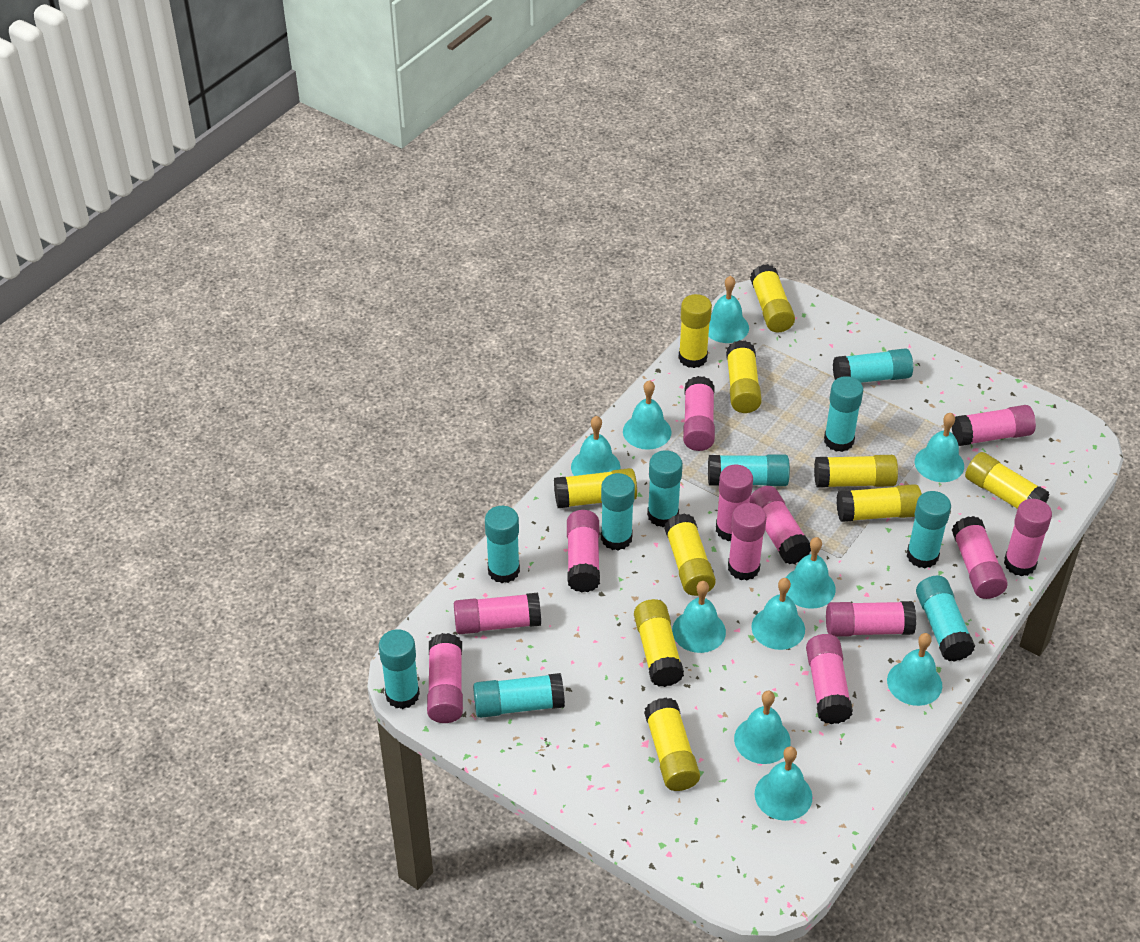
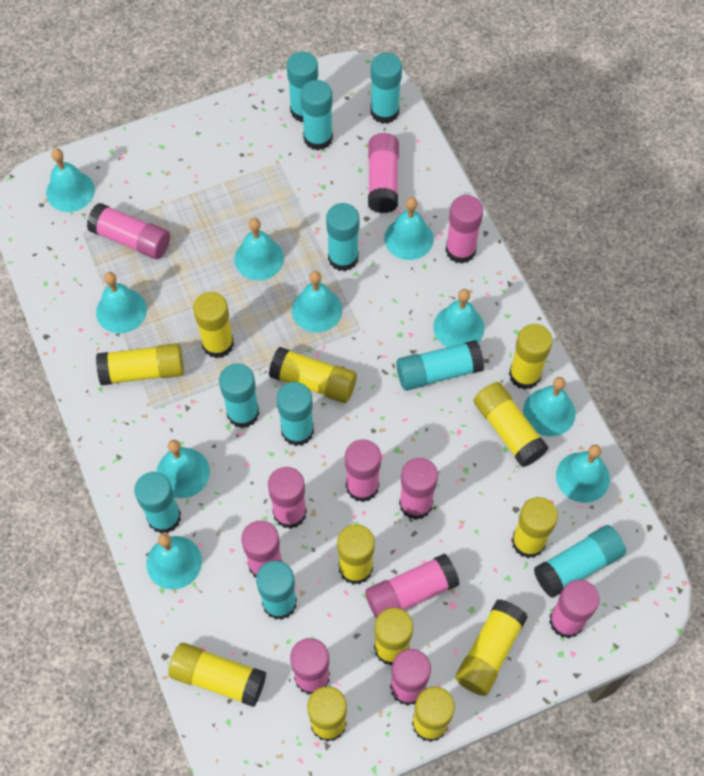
pink glue stick: 12 -> 11
yellow glue stick: 10 -> 12

